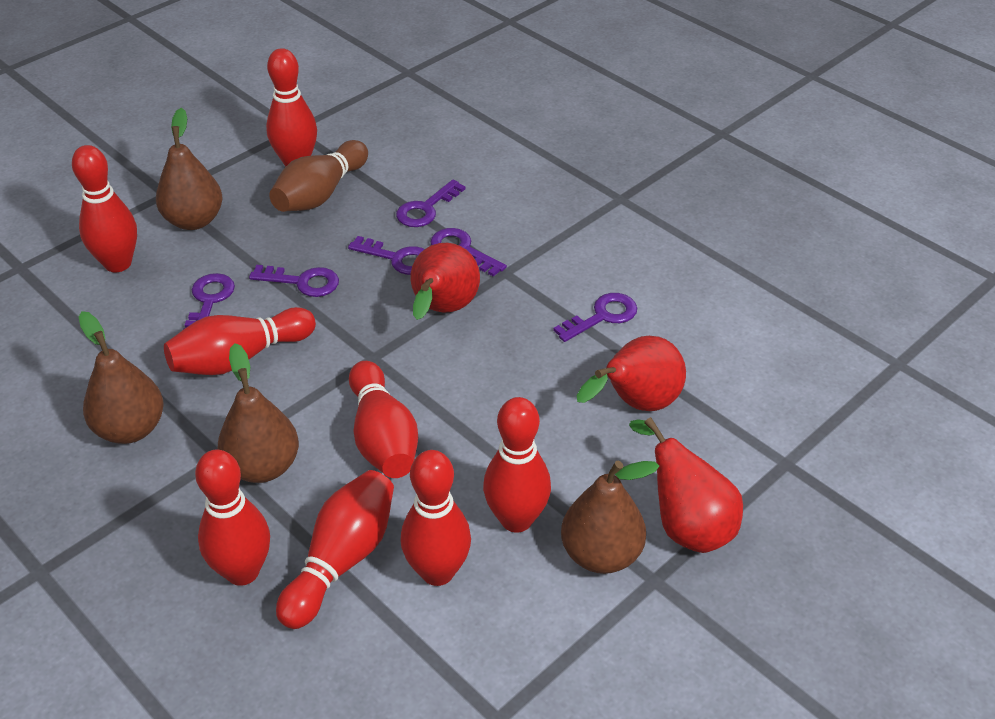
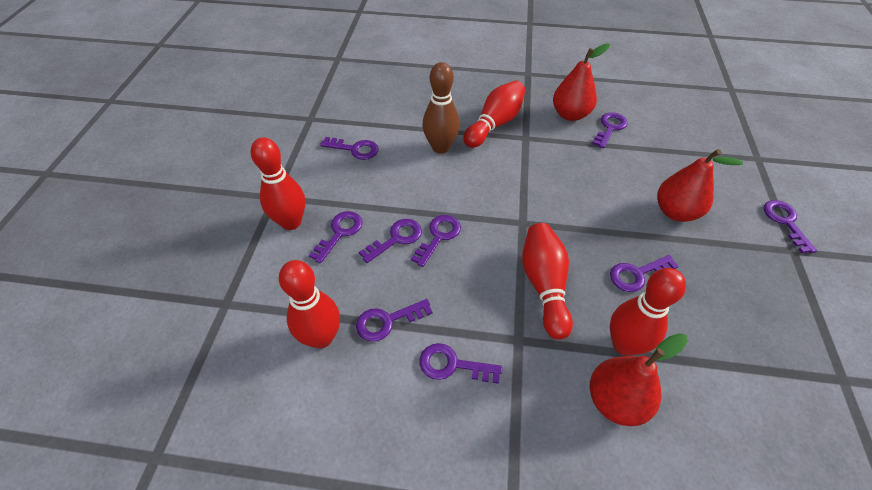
brown pear: 4 -> 0
purple key: 6 -> 9
red bowling pin: 8 -> 5

